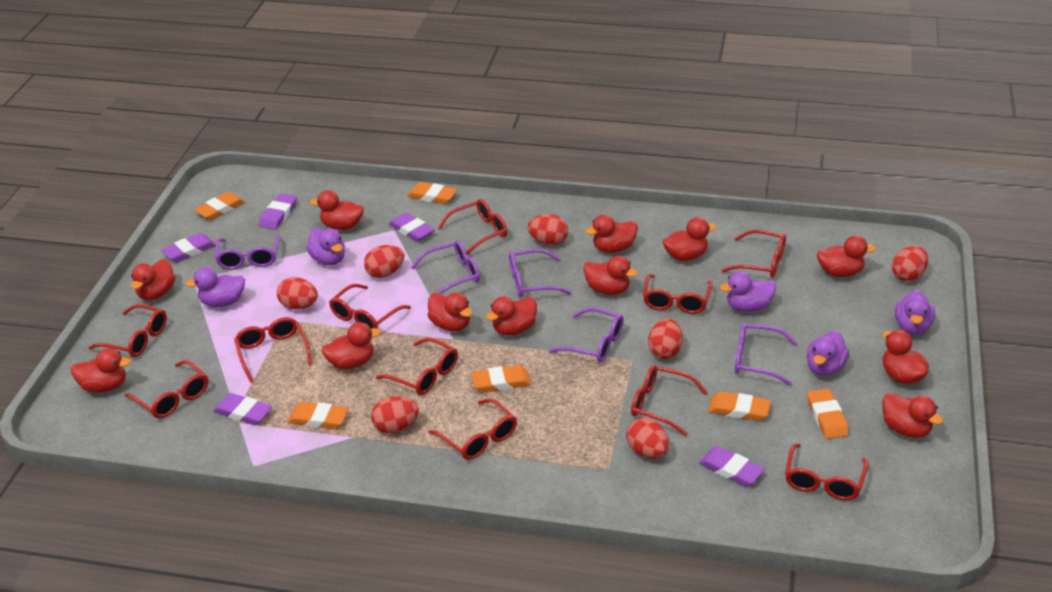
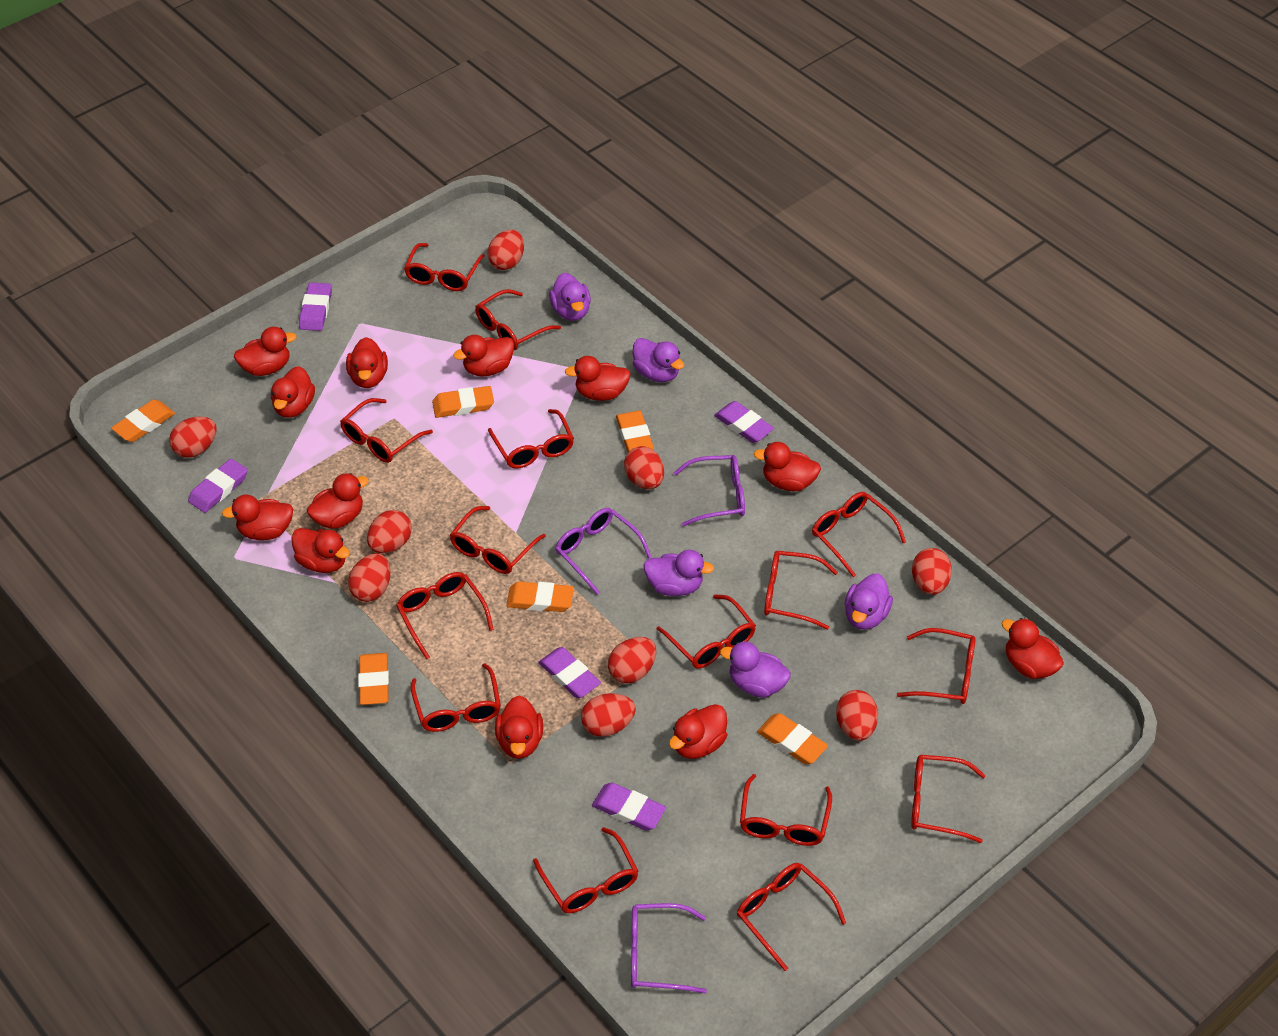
purple glasses: 5 -> 3
red egg: 7 -> 9
red glasses: 11 -> 15

